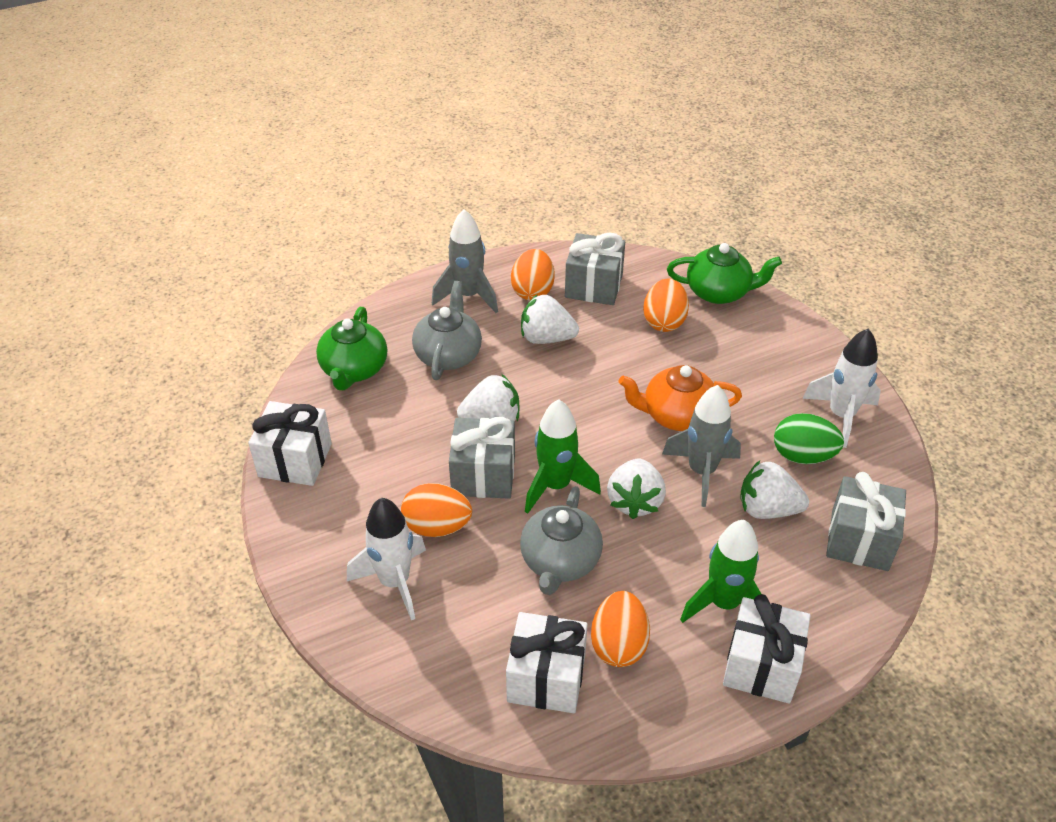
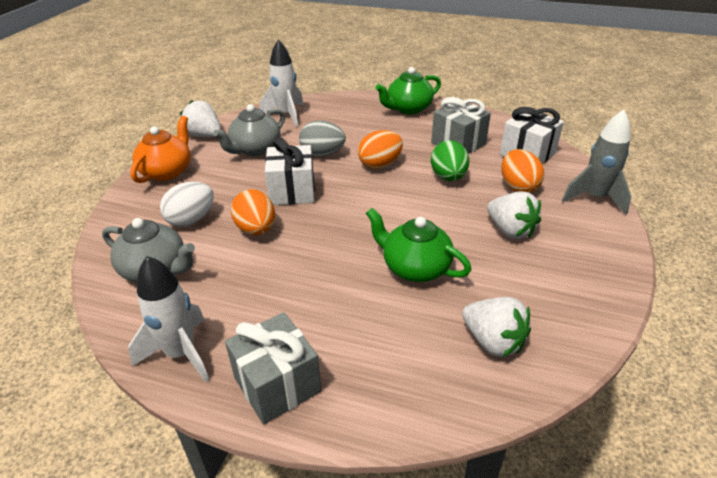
green rocket: 2 -> 0
grey egg: 0 -> 1
grey gift: 3 -> 2
grey rocket: 2 -> 1
orange egg: 4 -> 3
white egg: 0 -> 1
white gift: 3 -> 2
white strawberry: 4 -> 3

